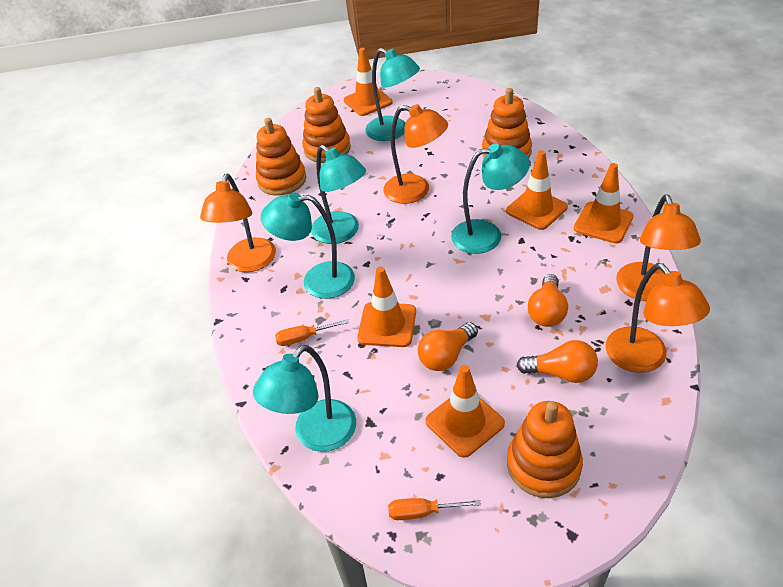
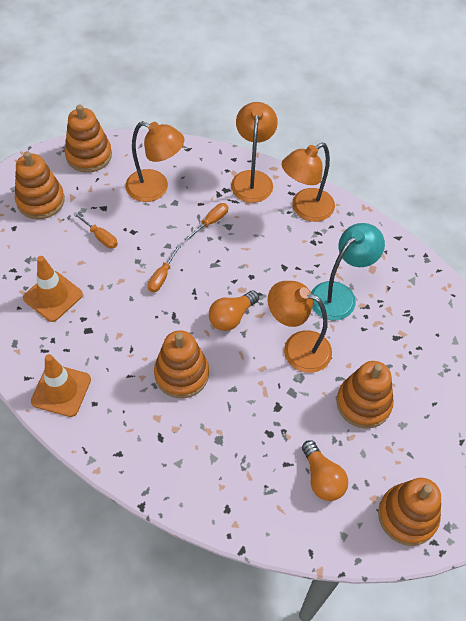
orange light bulb: 3 -> 2
orange screwdriver: 2 -> 3
orange stacking toy: 4 -> 5
orange traffic cone: 5 -> 2
turquoise lamp: 5 -> 1

